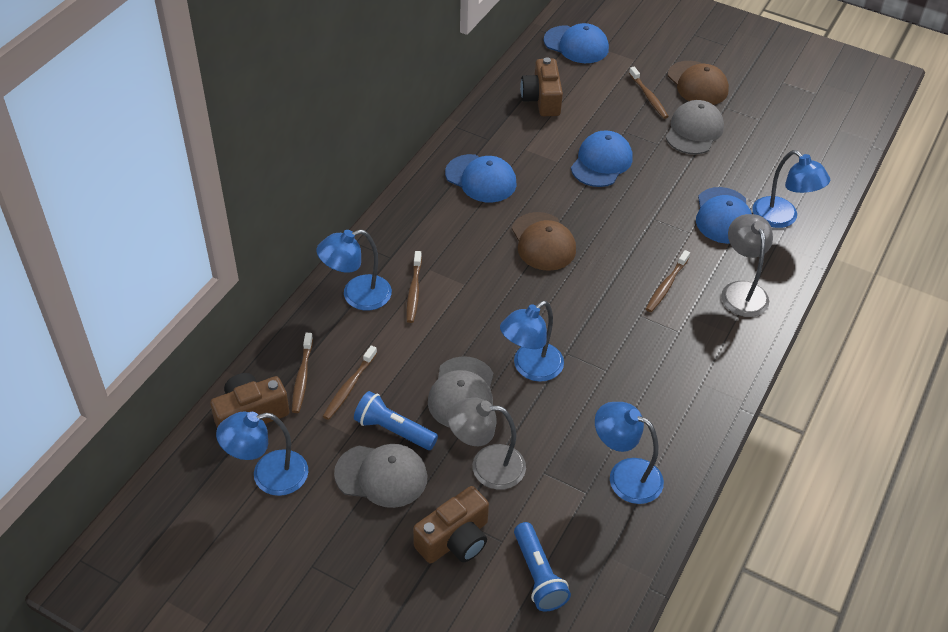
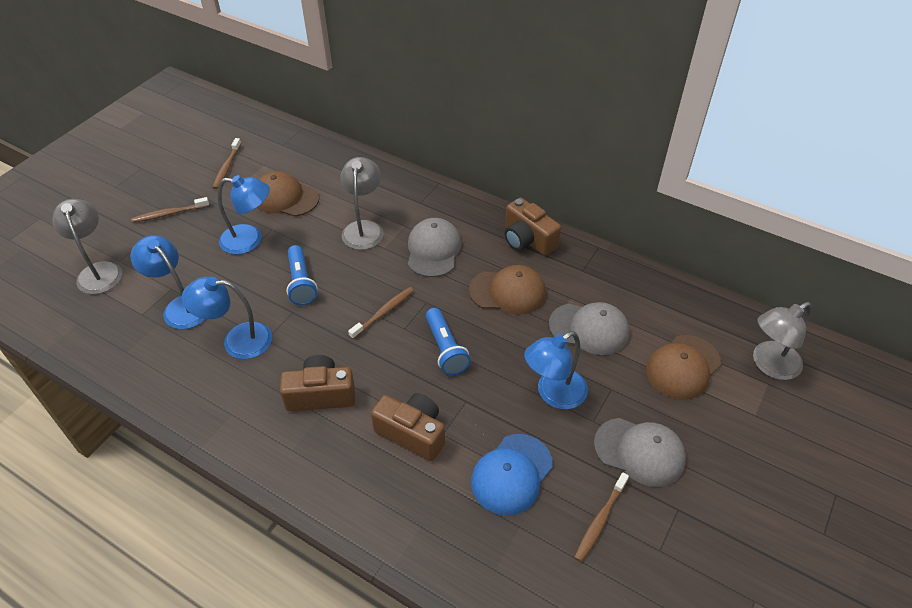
blue cap: 4 -> 1
blue lamp: 5 -> 4
brown cap: 2 -> 3
brown toothbrush: 5 -> 4
grey lamp: 2 -> 3

